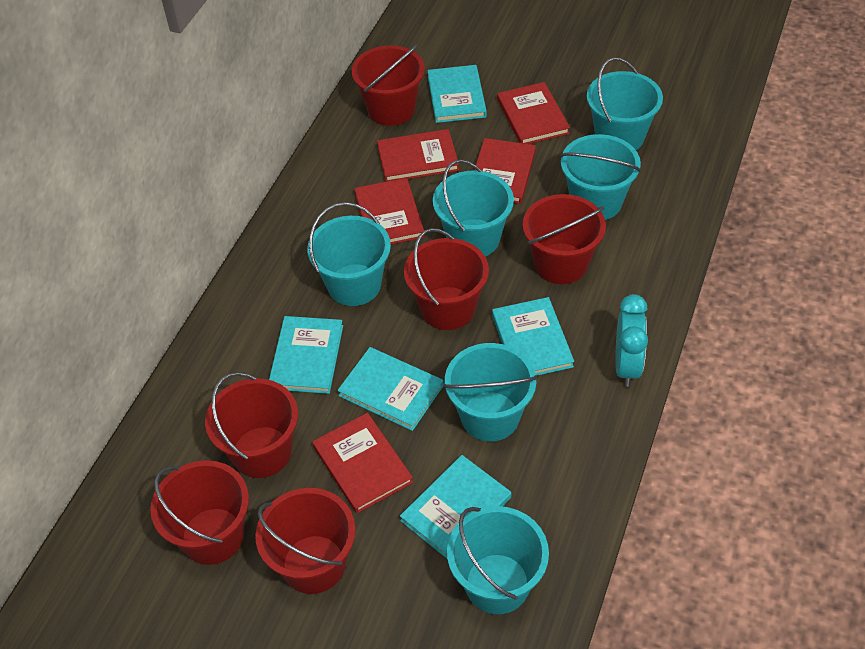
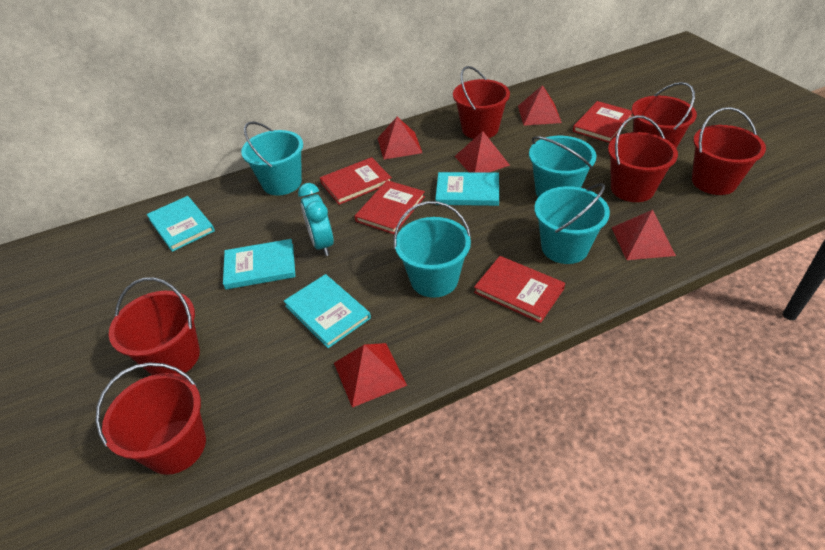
red book: 5 -> 4
red pyramid: 0 -> 5
turquoise book: 5 -> 4
turquoise bucket: 6 -> 4

